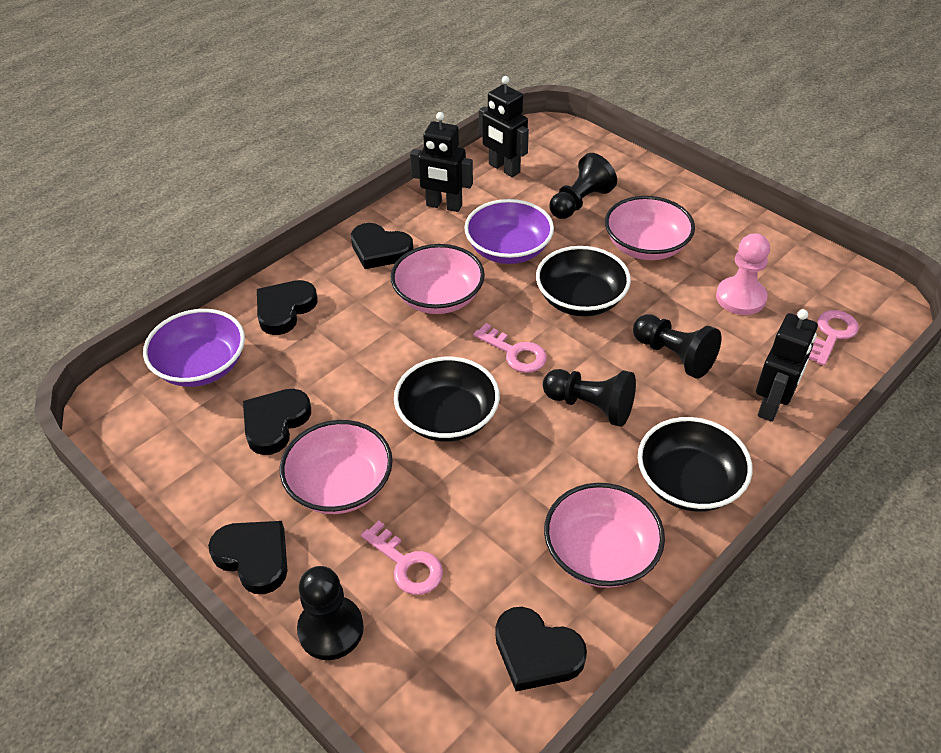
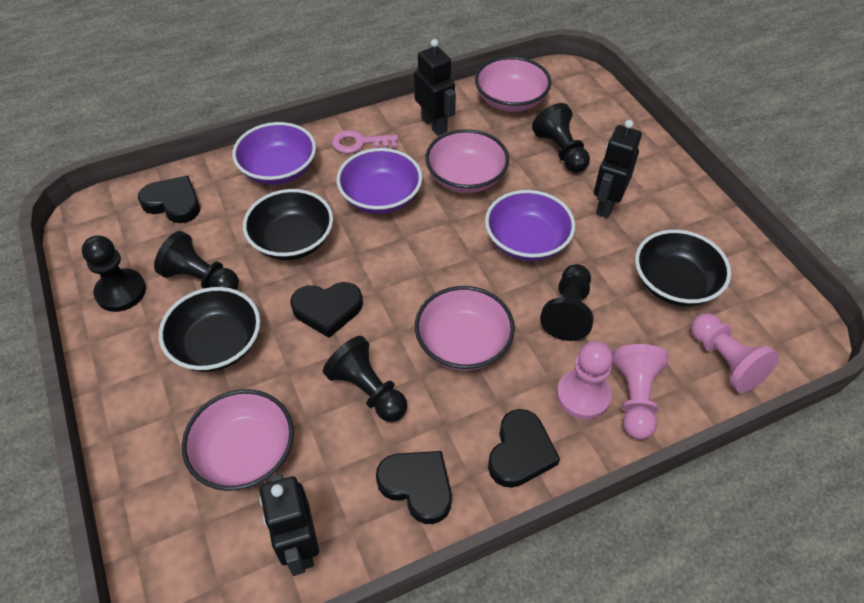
black heart: 5 -> 4
black pawn: 4 -> 5
pink key: 3 -> 1
pink pawn: 1 -> 3
purple bowl: 2 -> 3

